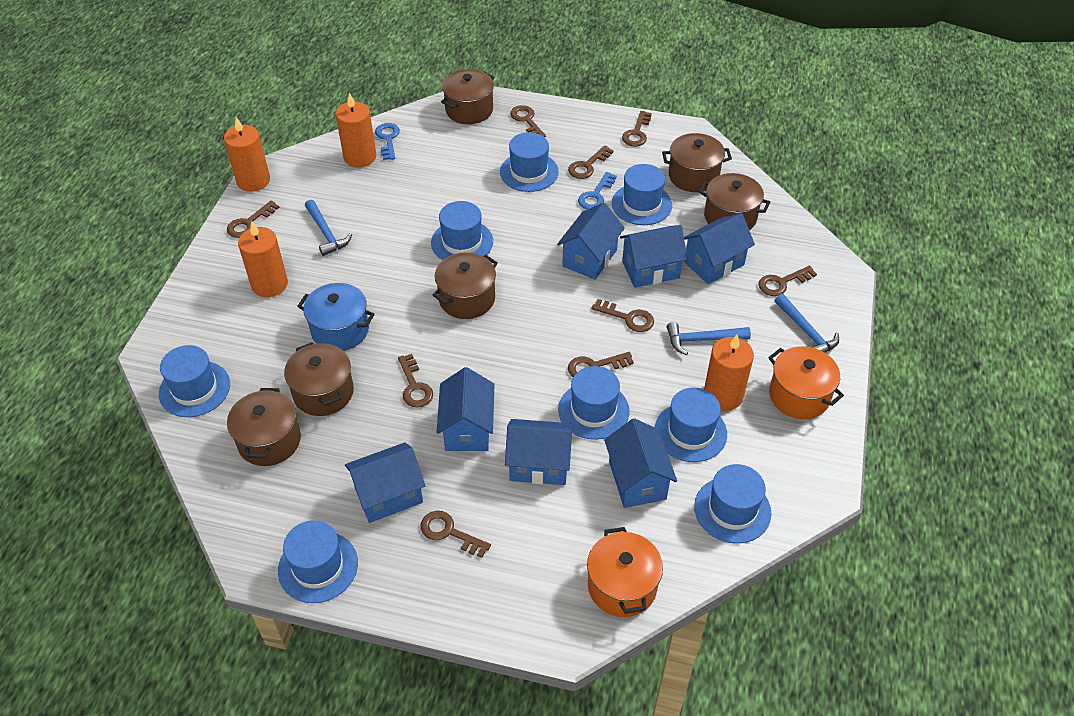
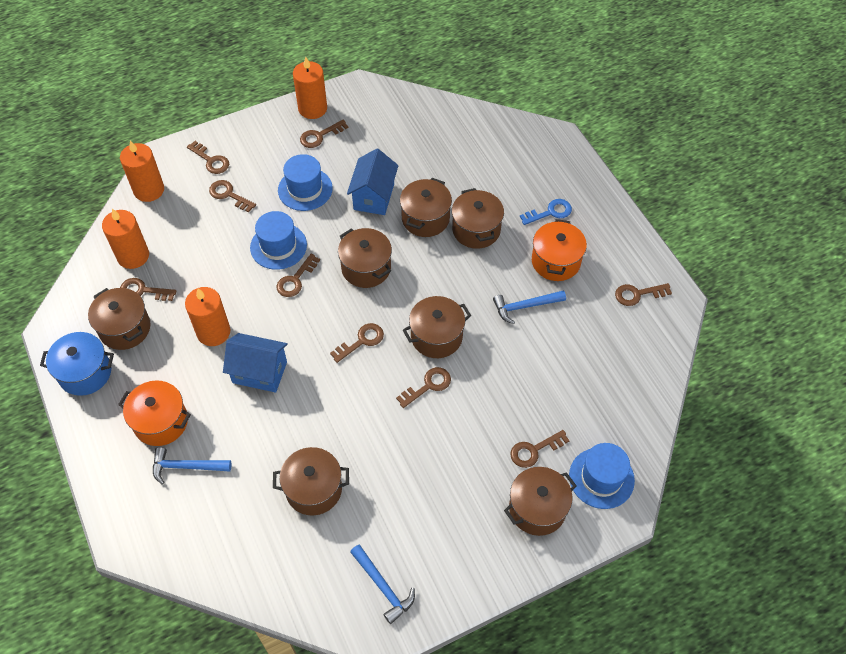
blue hat: 8 -> 3
blue house: 7 -> 2
blue key: 2 -> 1
brown pot: 6 -> 7

